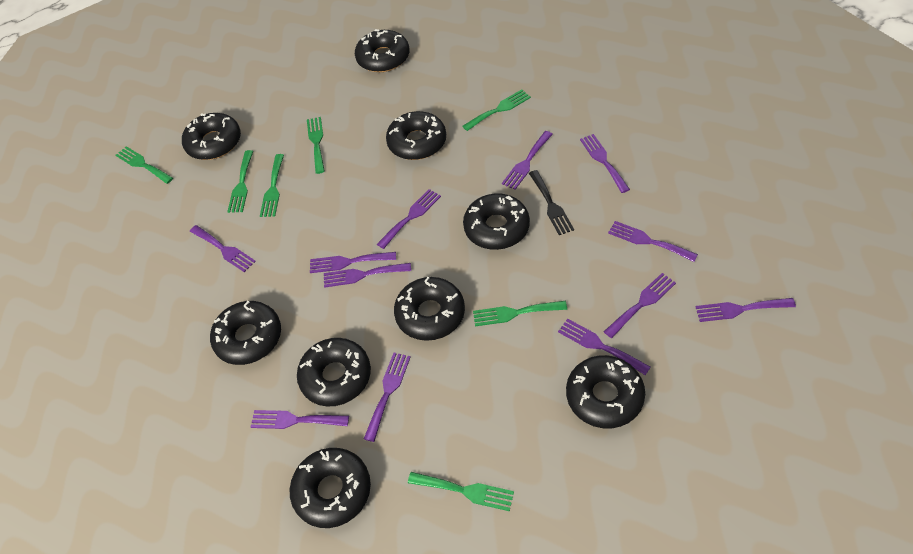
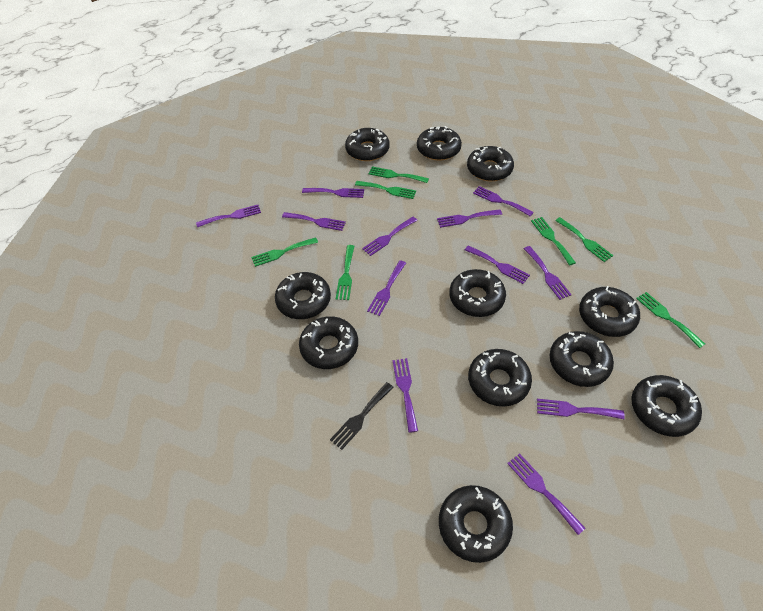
black donut: 9 -> 11

